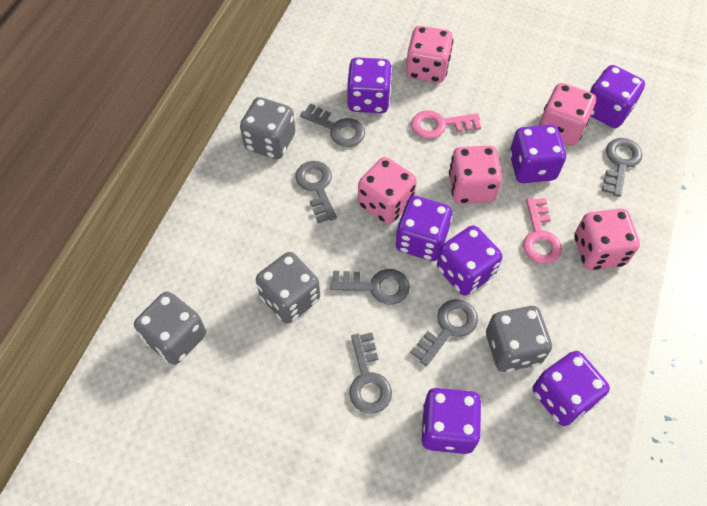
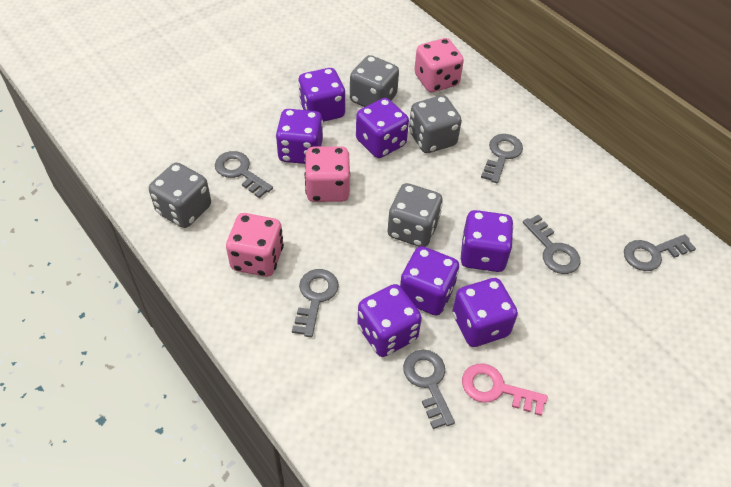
pink dice: 5 -> 3
pink key: 2 -> 1

